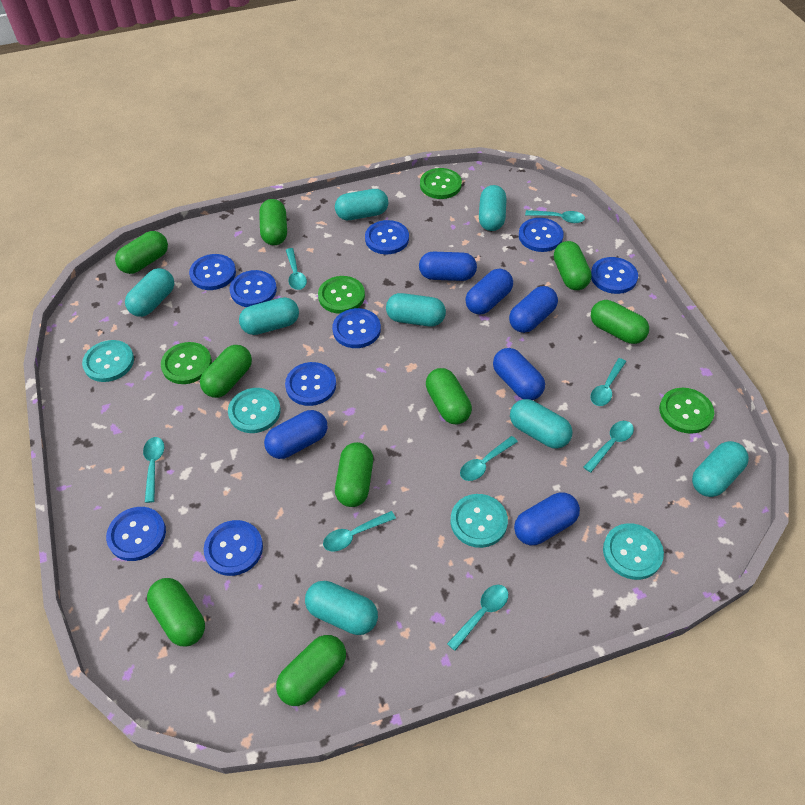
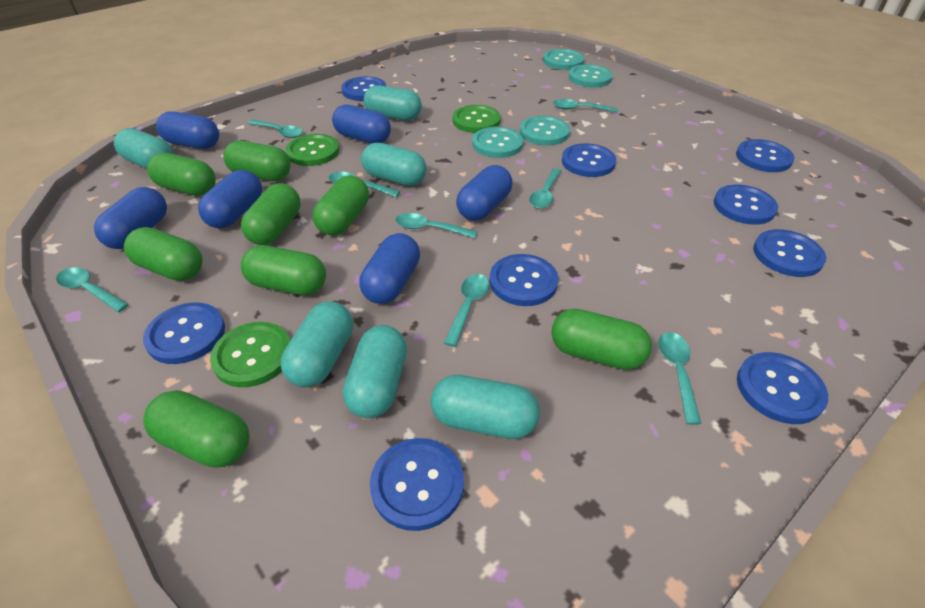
green button: 4 -> 3
green capsule: 9 -> 8
turquoise capsule: 8 -> 6

